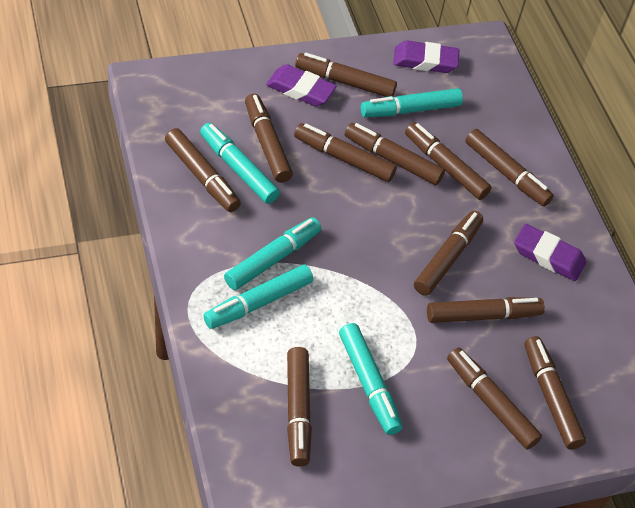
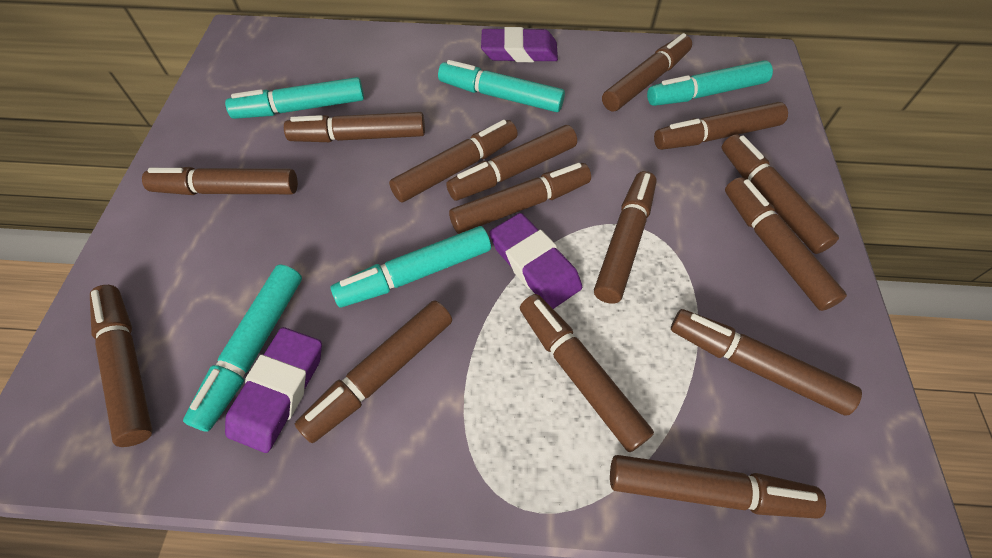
brown marker: 12 -> 15

